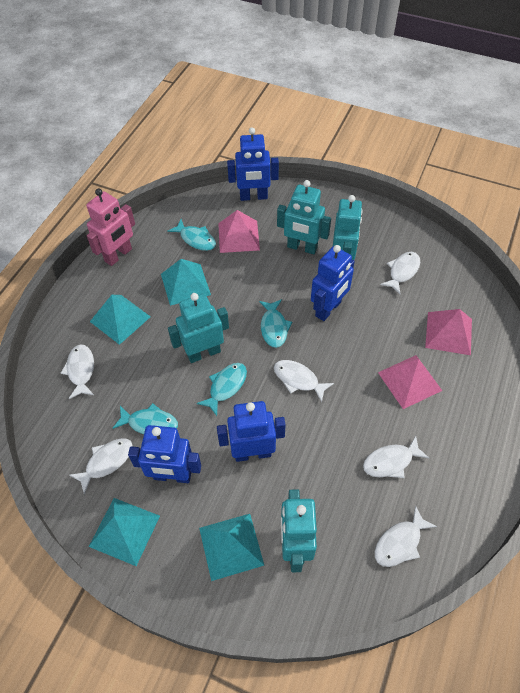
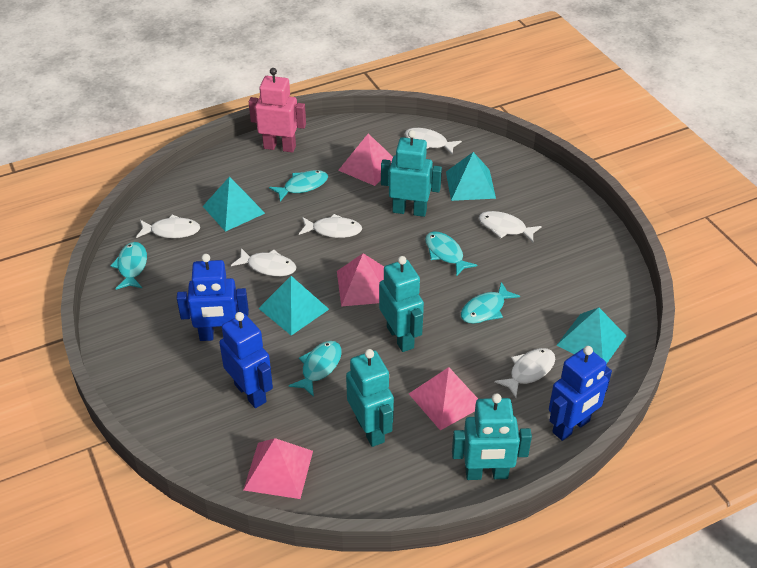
blue robot: 4 -> 3
pink pyramid: 3 -> 4
turquoise fish: 4 -> 5

